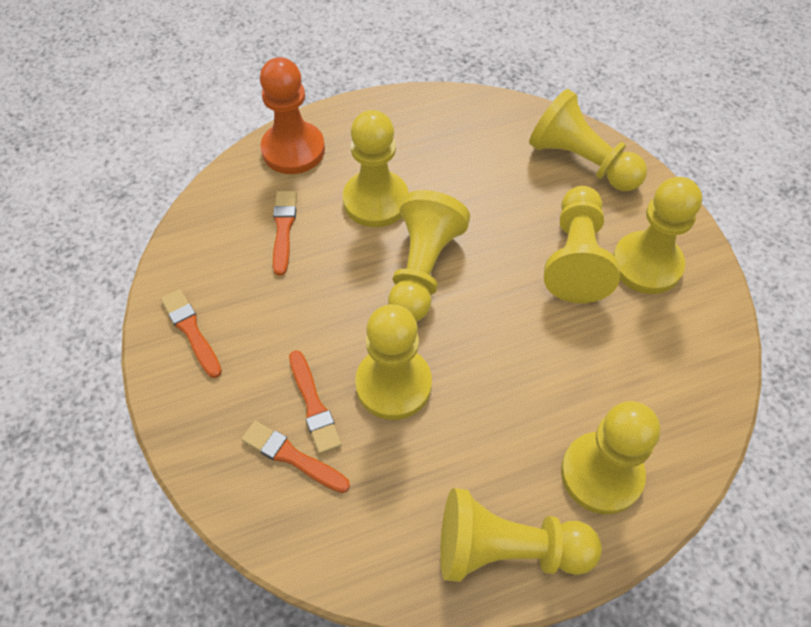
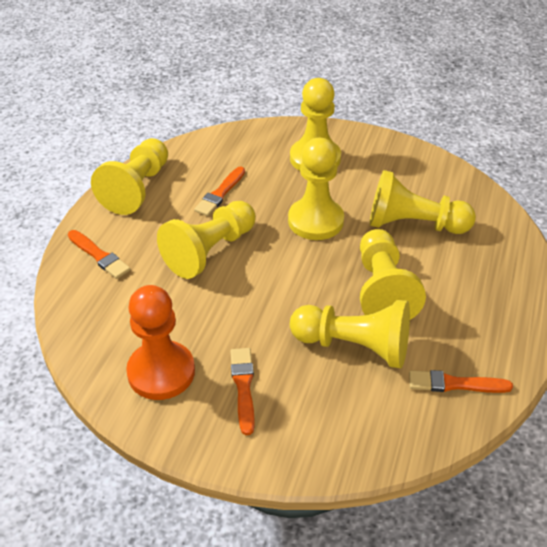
yellow pawn: 8 -> 7

